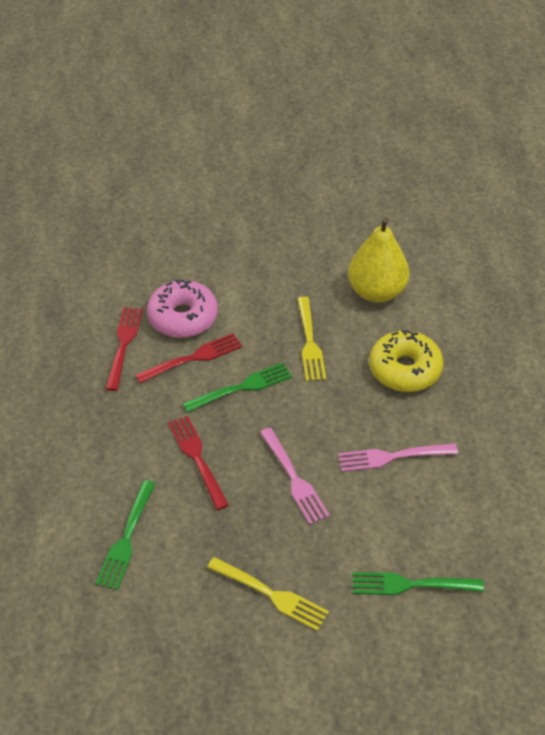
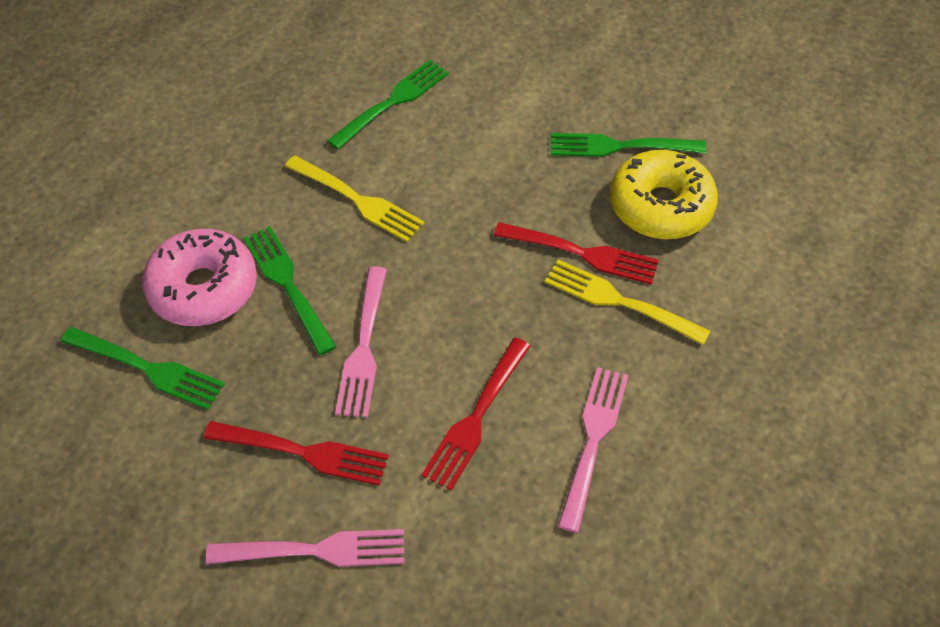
green fork: 3 -> 4
pink fork: 2 -> 3
yellow pear: 1 -> 0

